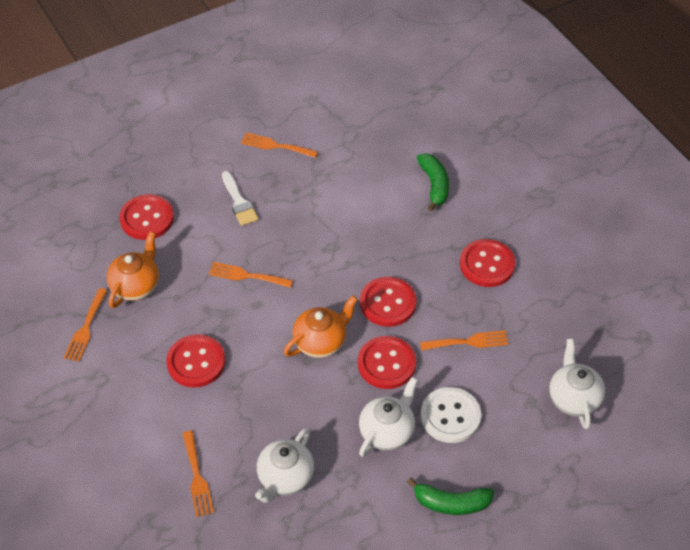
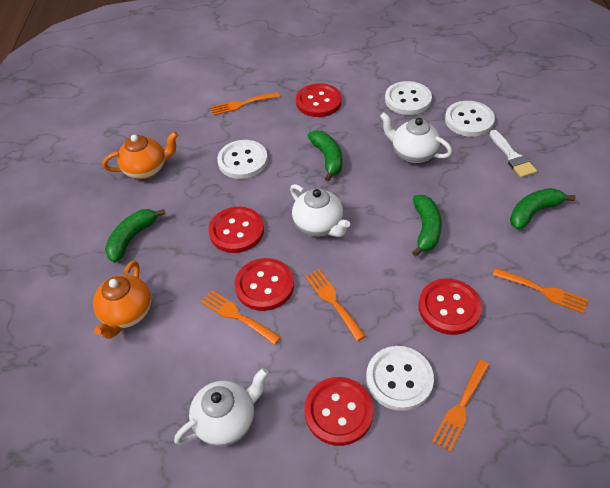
green banana: 2 -> 4
white button: 1 -> 4

